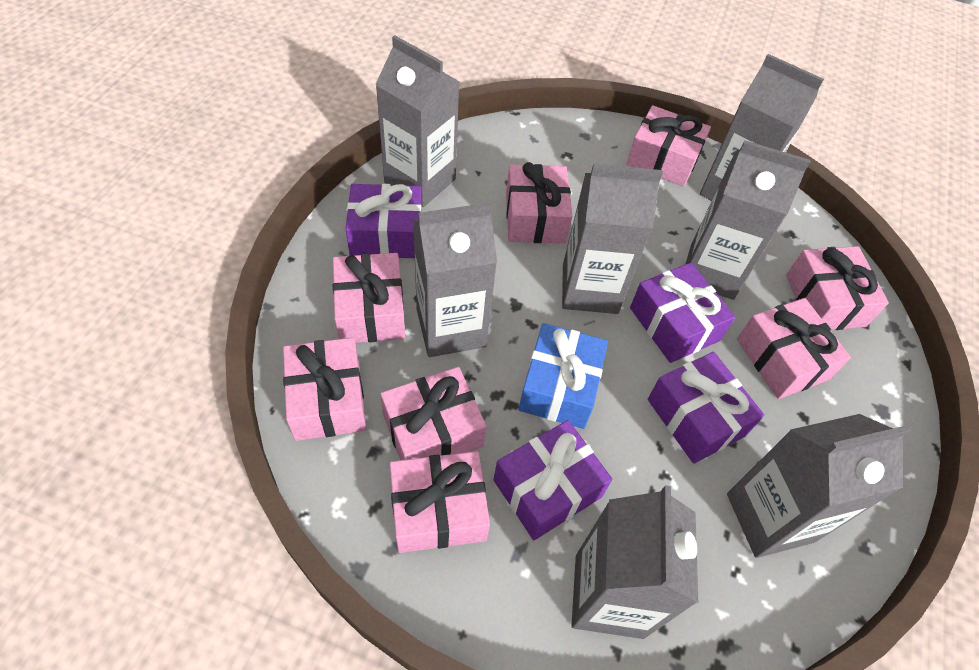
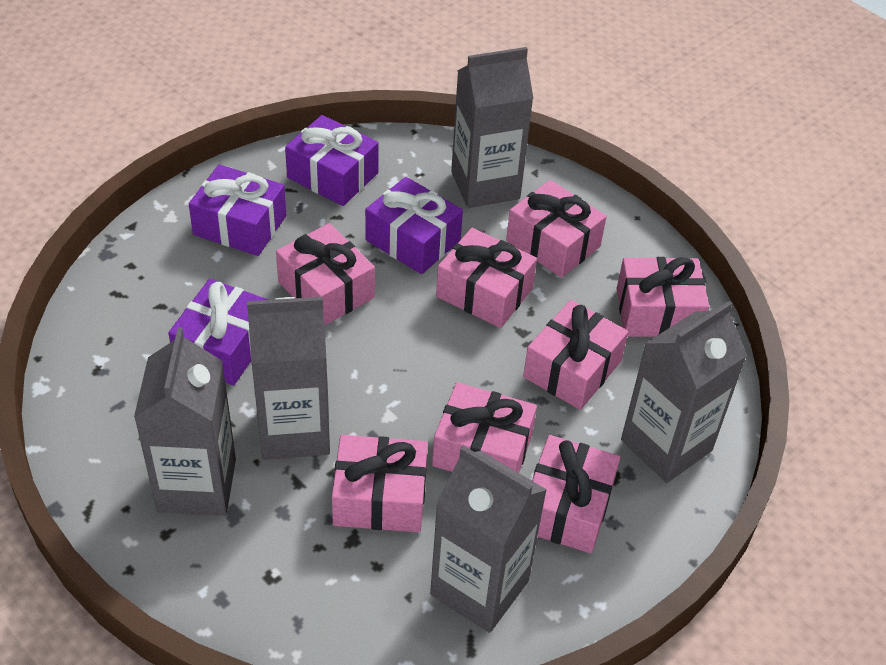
blue gift: 1 -> 0
grey carton: 7 -> 5

